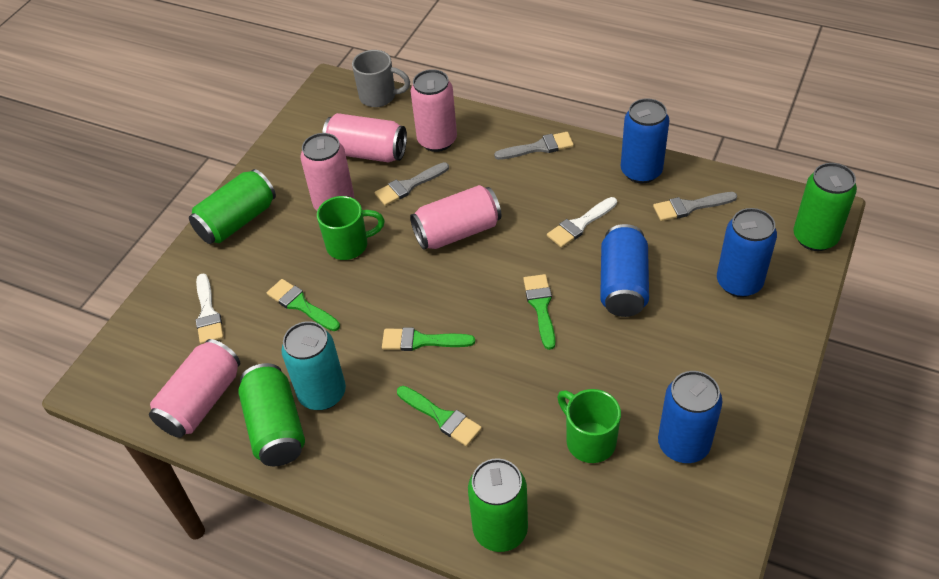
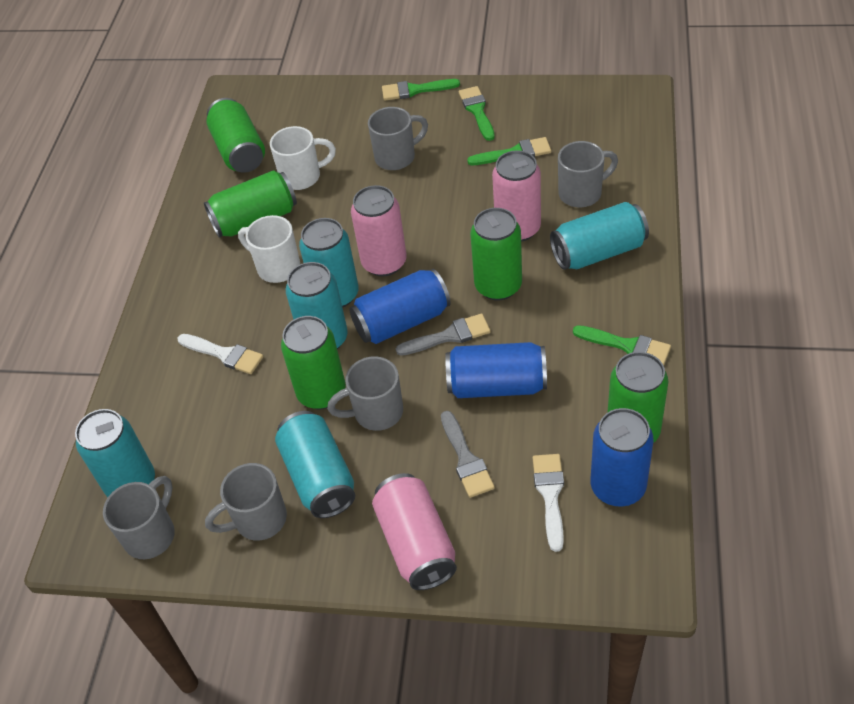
blue can: 4 -> 3
green can: 4 -> 5
green mug: 2 -> 0
grey brush: 3 -> 2
grey mug: 1 -> 5
pink can: 5 -> 3
turquoise can: 1 -> 5
white mug: 0 -> 2

